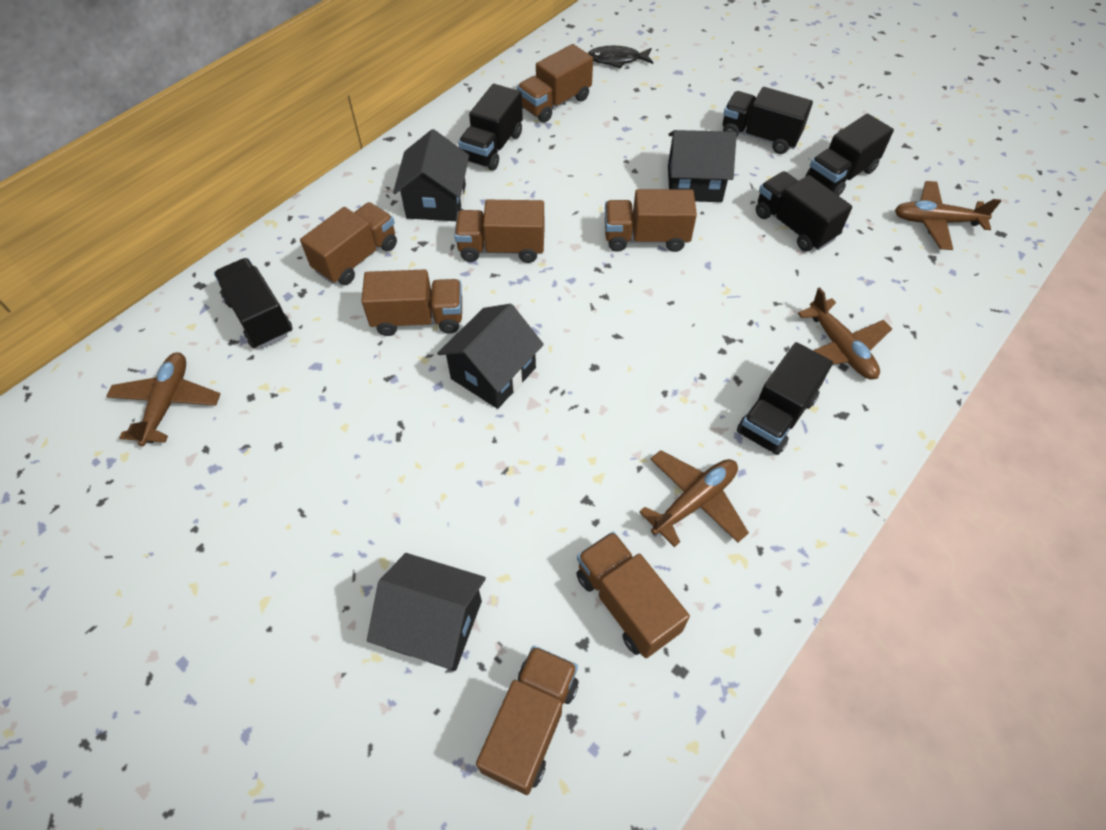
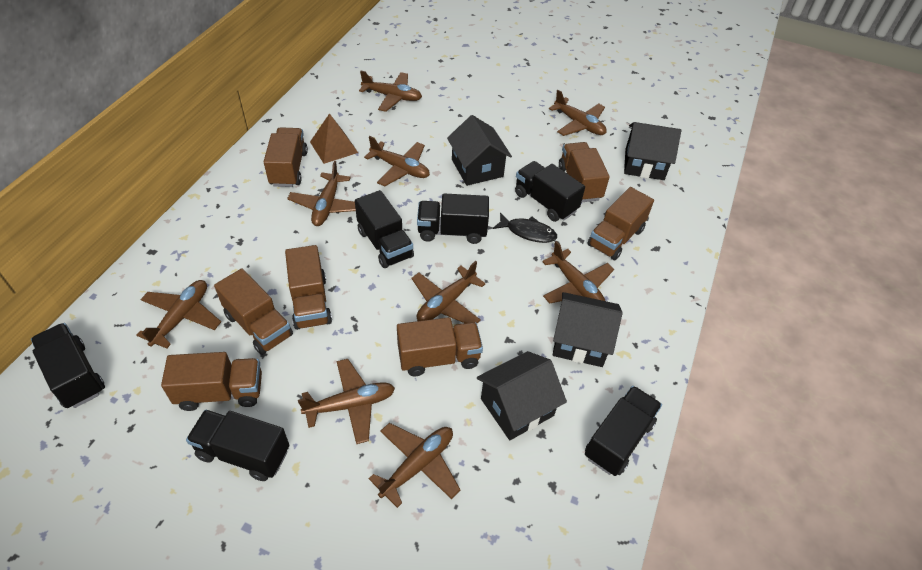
brown plane: 4 -> 9
brown pyramid: 0 -> 1

